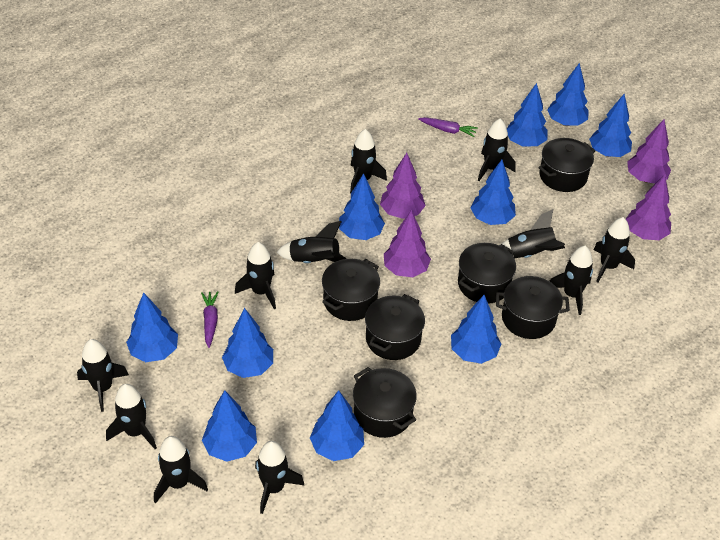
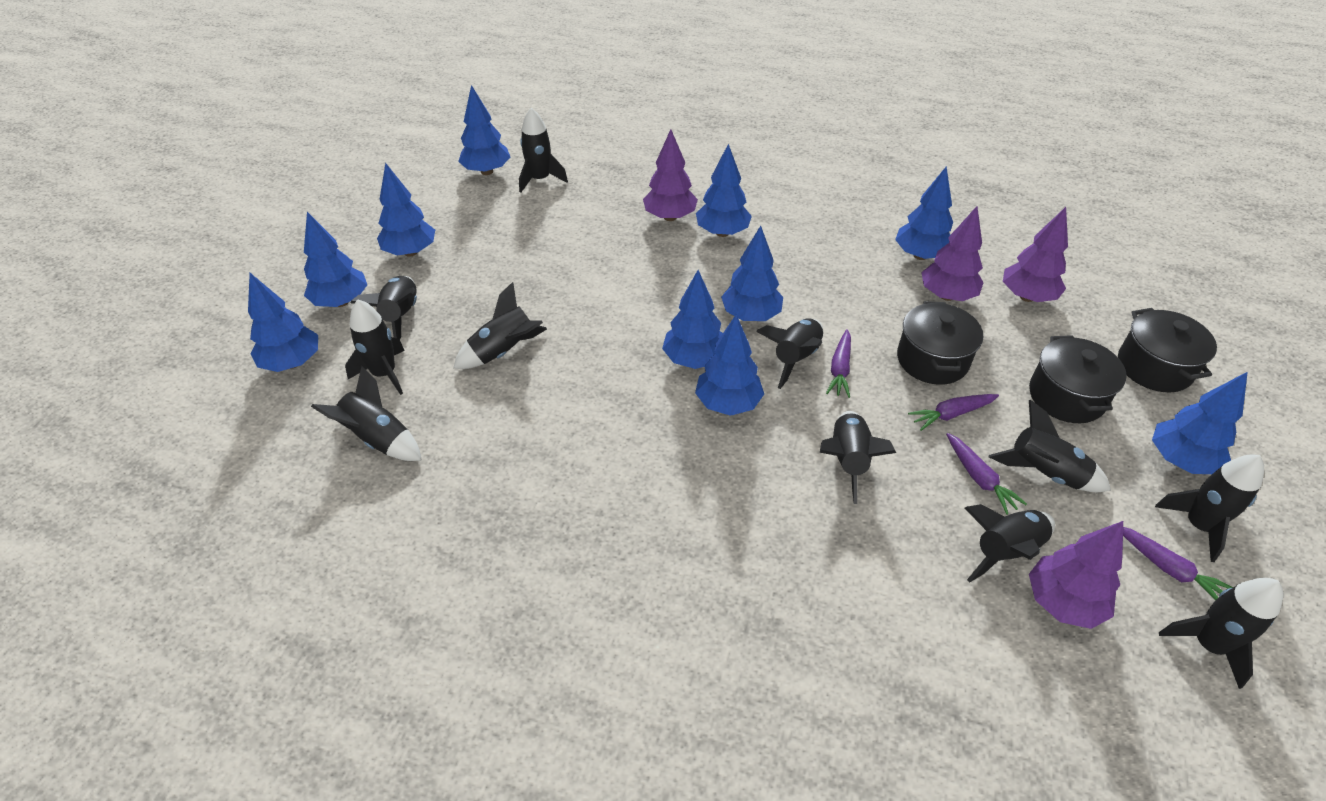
black pot: 6 -> 3
purple carrot: 2 -> 4

